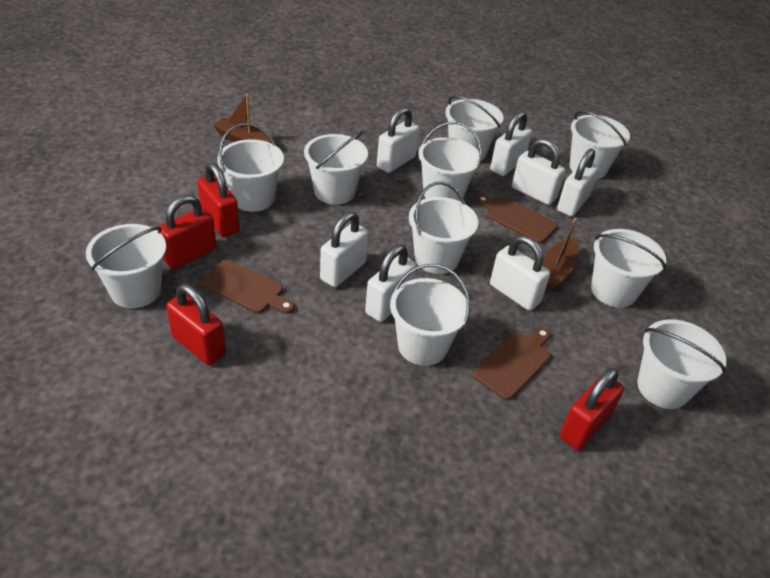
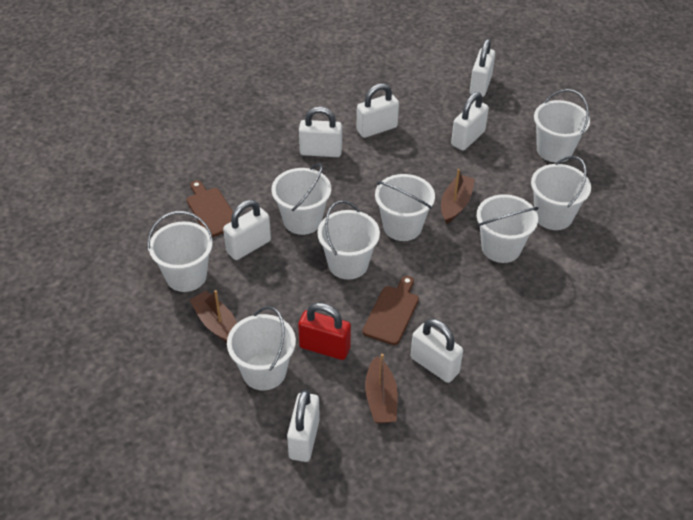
brown boat: 2 -> 3
brown cutting board: 3 -> 2
red padlock: 4 -> 1
white bucket: 10 -> 8

